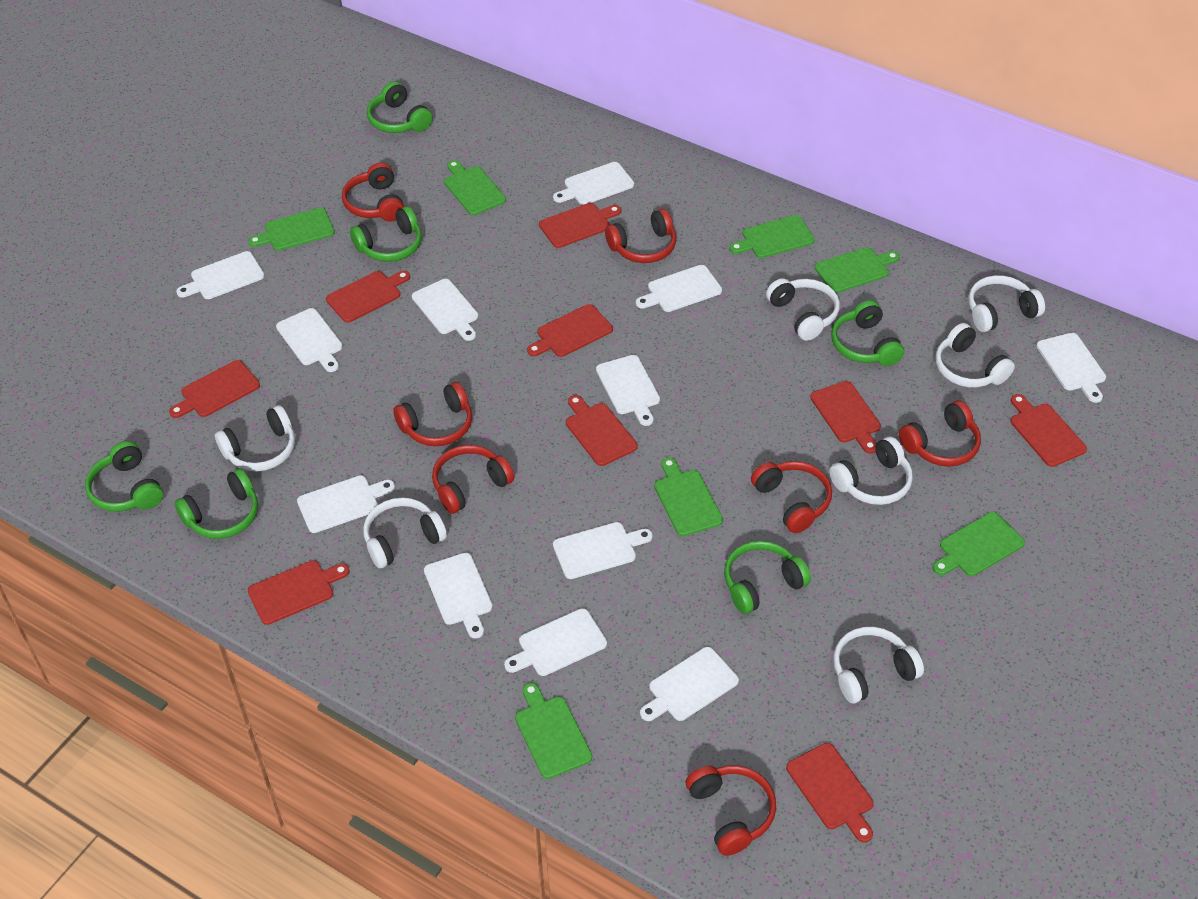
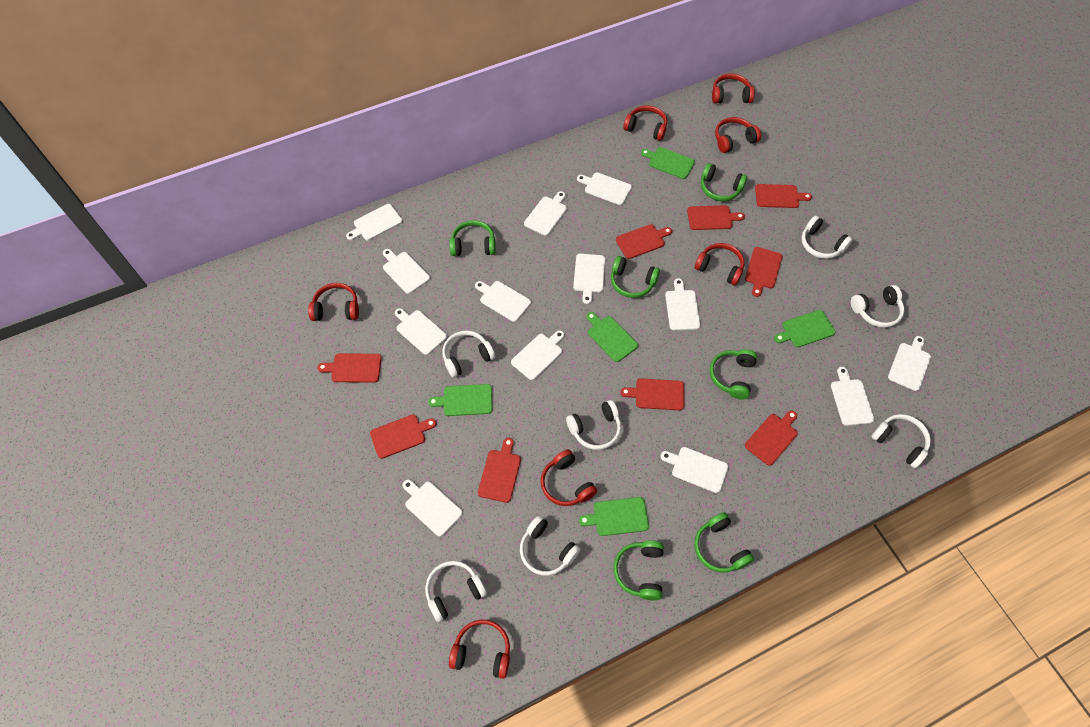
green cutting board: 7 -> 5
white cutting board: 12 -> 13

